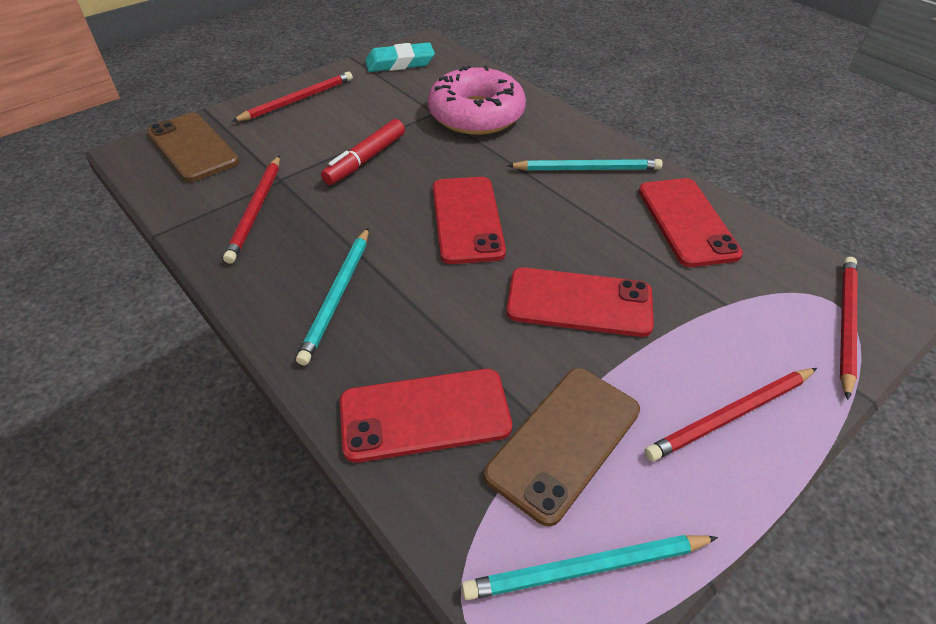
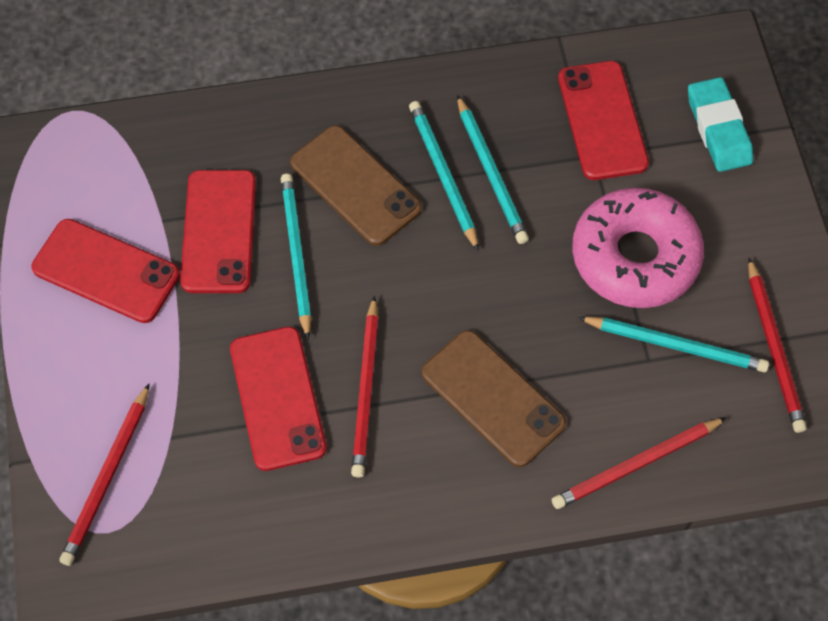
red marker: 1 -> 0
turquoise pencil: 3 -> 4

